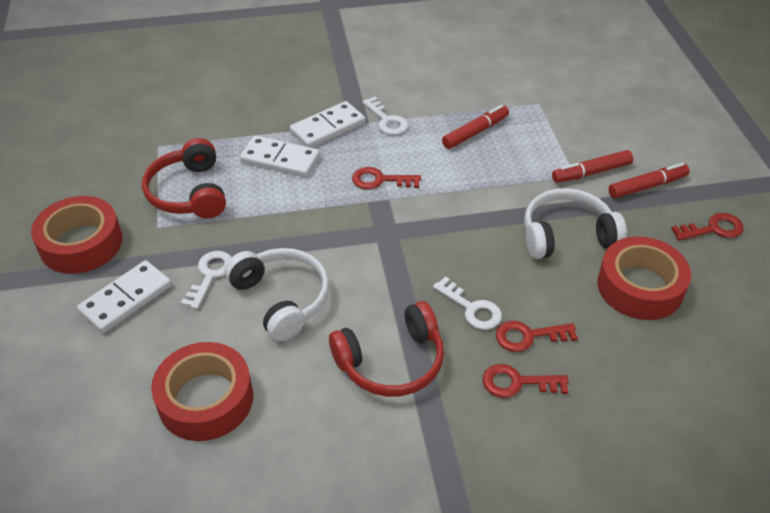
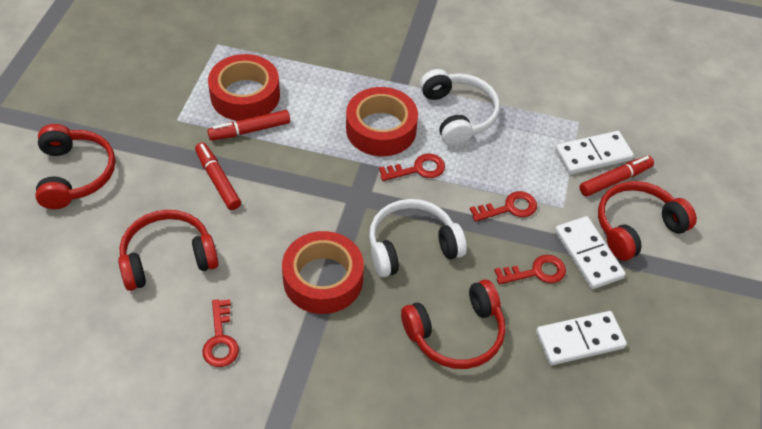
red headphones: 2 -> 4
white key: 3 -> 0

